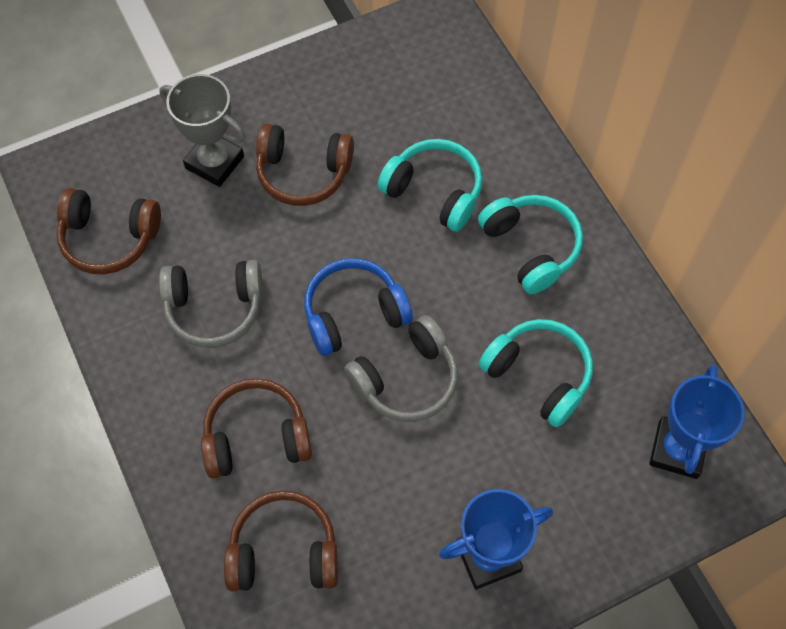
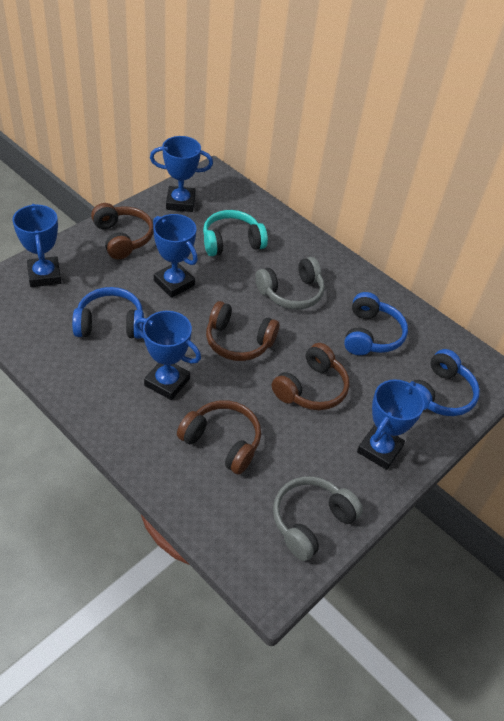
blue headphones: 1 -> 3
blue trophy: 2 -> 5
grey trophy: 1 -> 0
turquoise headphones: 3 -> 1

